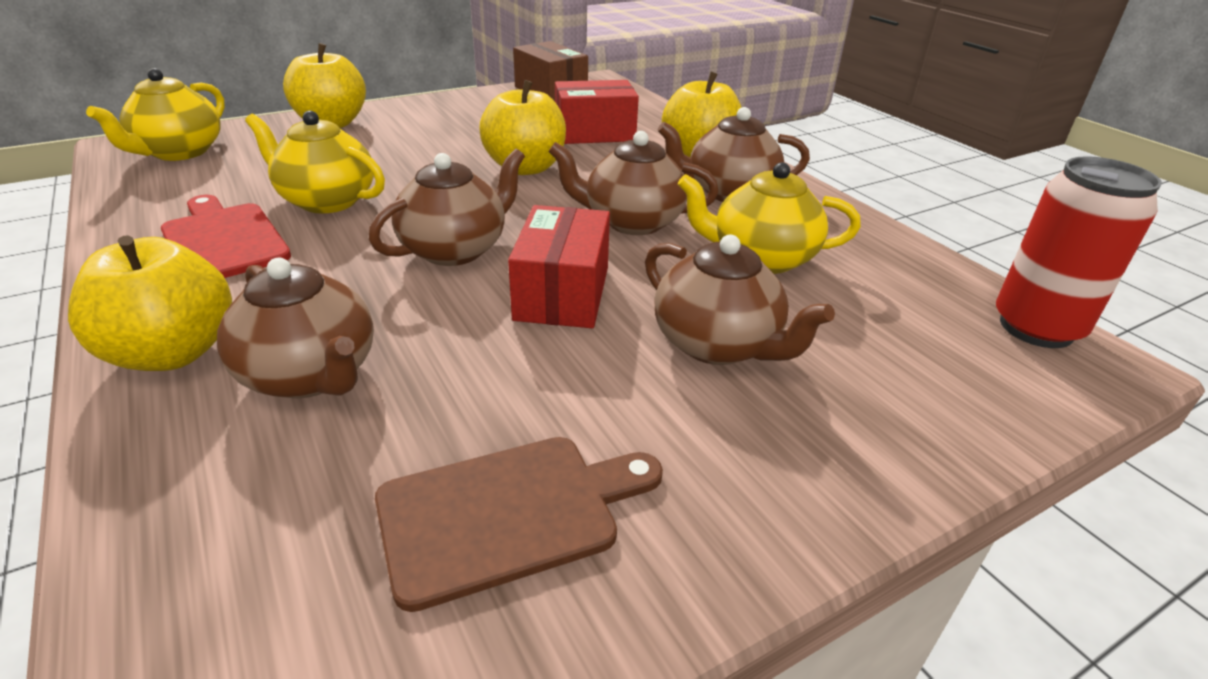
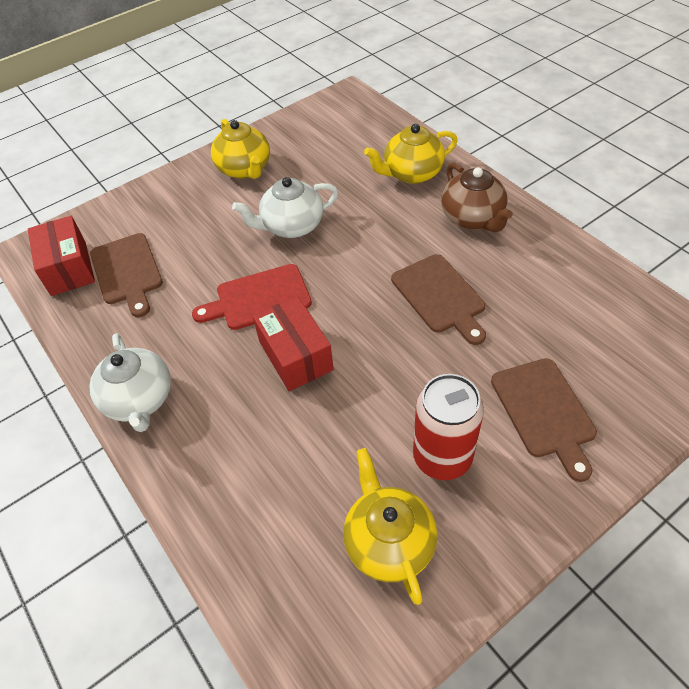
brown box: 1 -> 0
brown cutting board: 1 -> 3
brown teapot: 5 -> 1
white teapot: 0 -> 2
yellow apple: 4 -> 0

